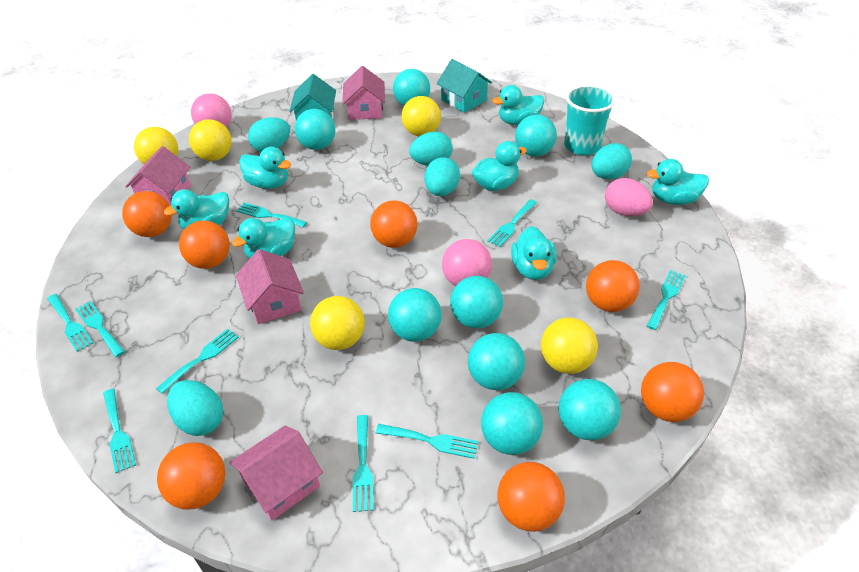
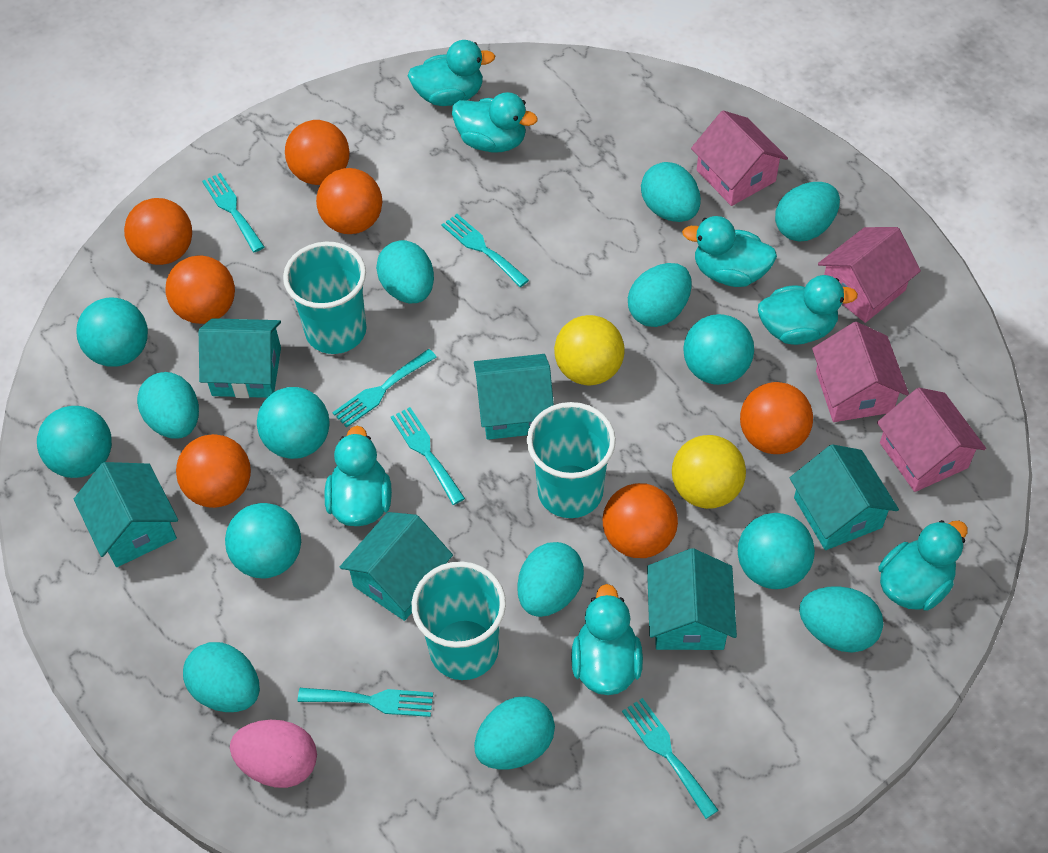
pink ball: 2 -> 0
turquoise ball: 8 -> 6
turquoise cup: 1 -> 3
turquoise egg: 5 -> 9
turquoise fork: 9 -> 6
turquoise house: 2 -> 6
yellow ball: 5 -> 2

